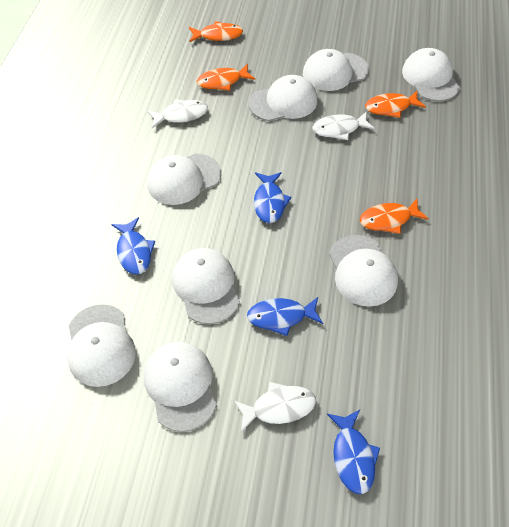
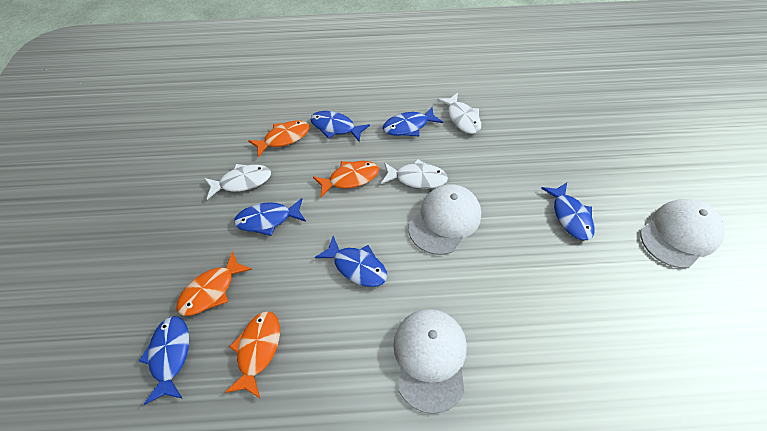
blue fish: 4 -> 6
white cap: 8 -> 3

